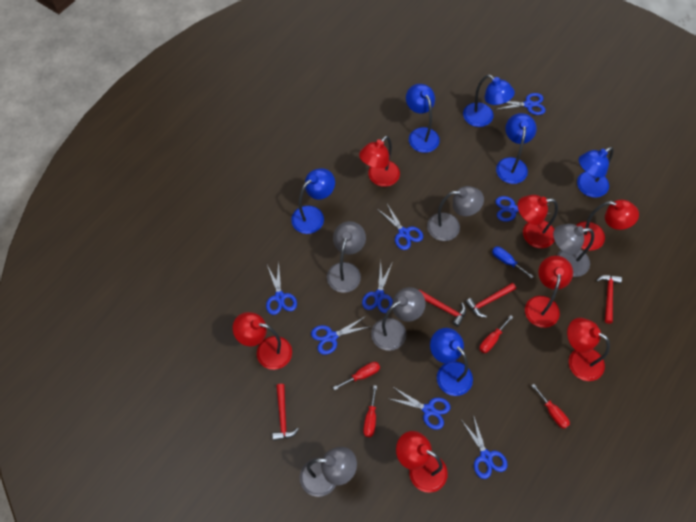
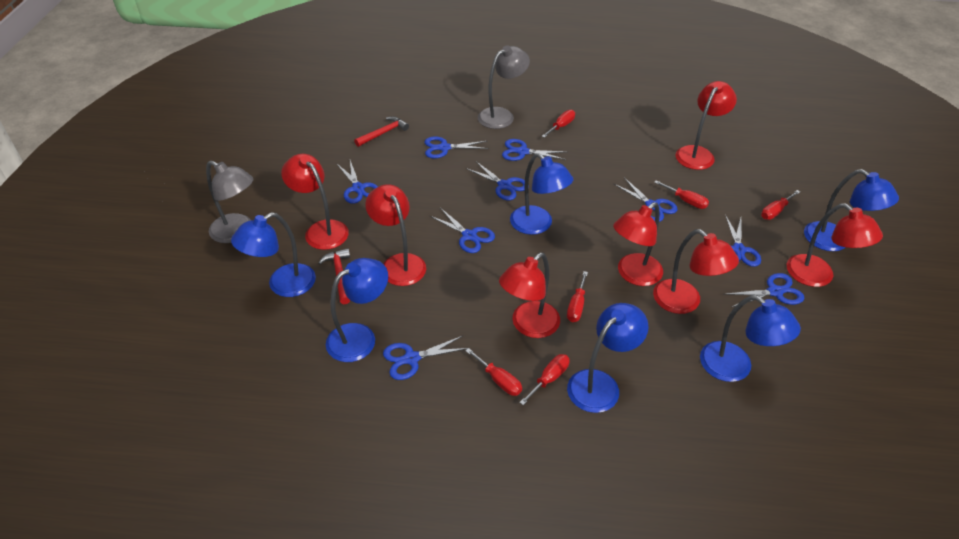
blue scissors: 8 -> 9
blue screwdriver: 1 -> 0
grey lamp: 5 -> 2
red hammer: 4 -> 2
red screwdriver: 4 -> 6

